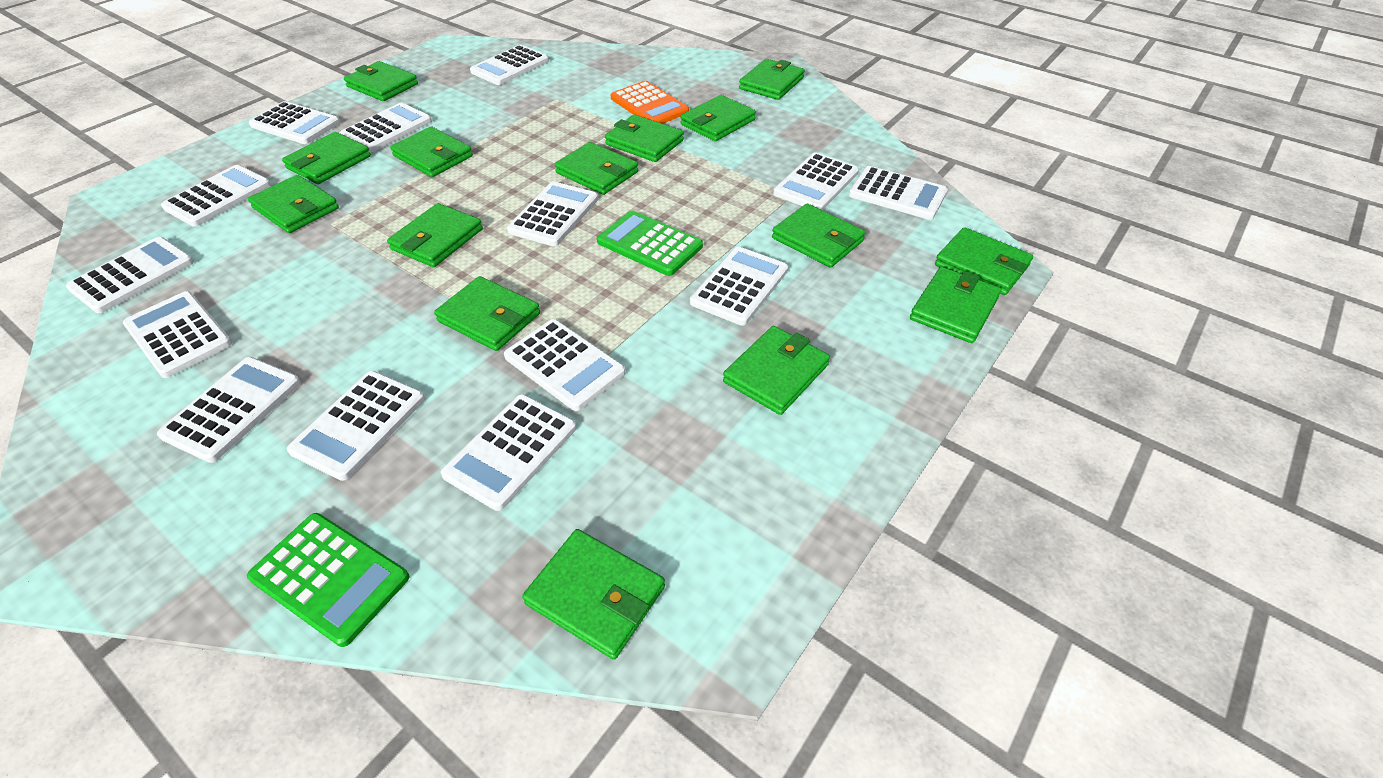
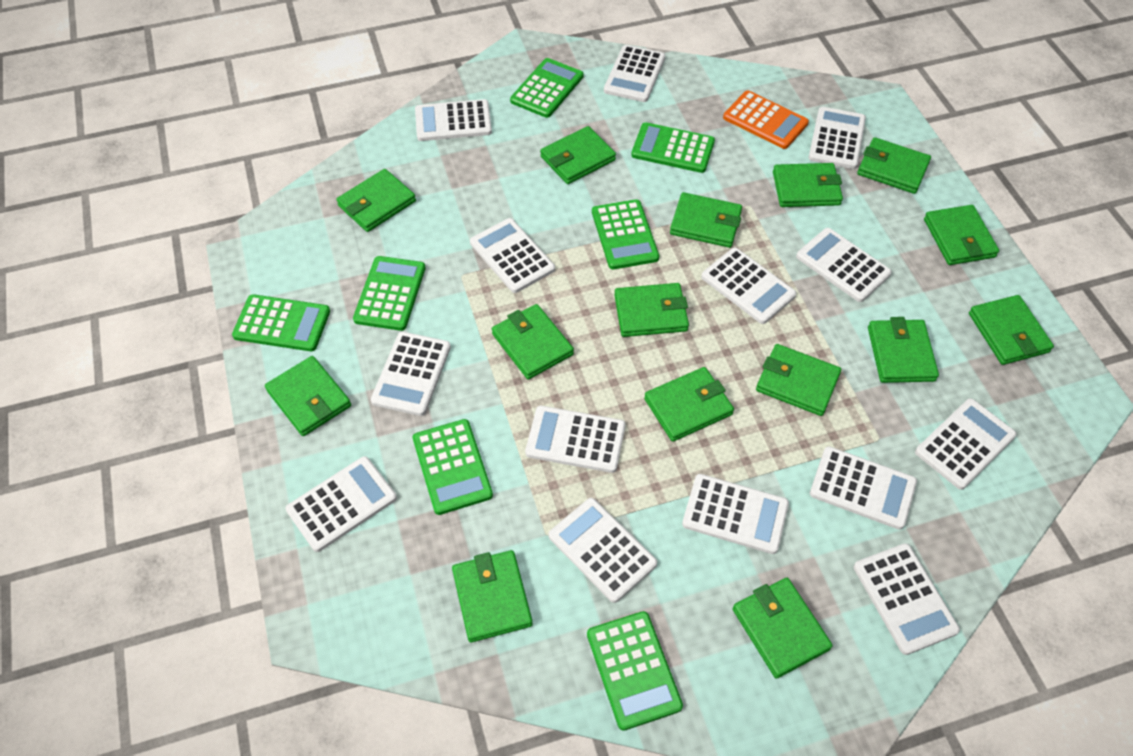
green calculator: 2 -> 7

